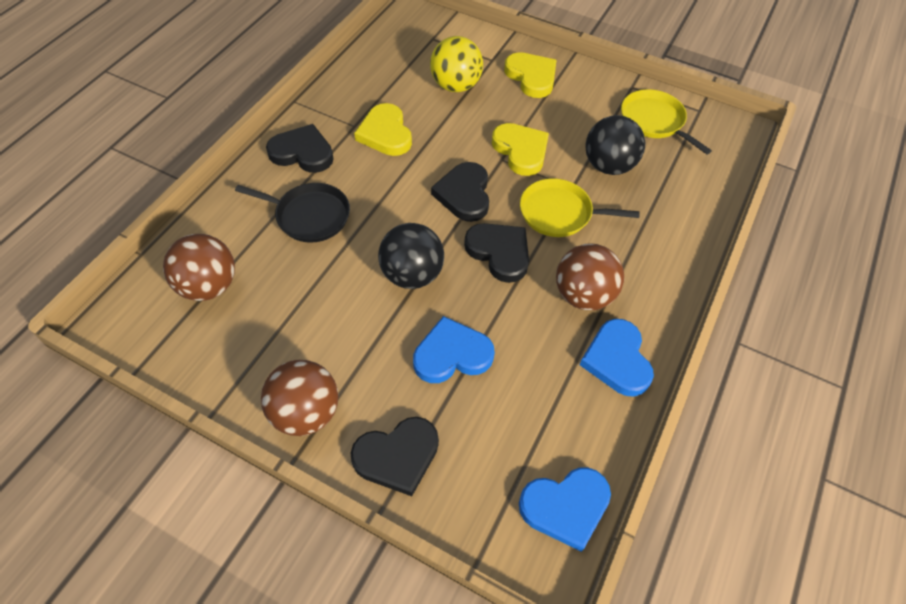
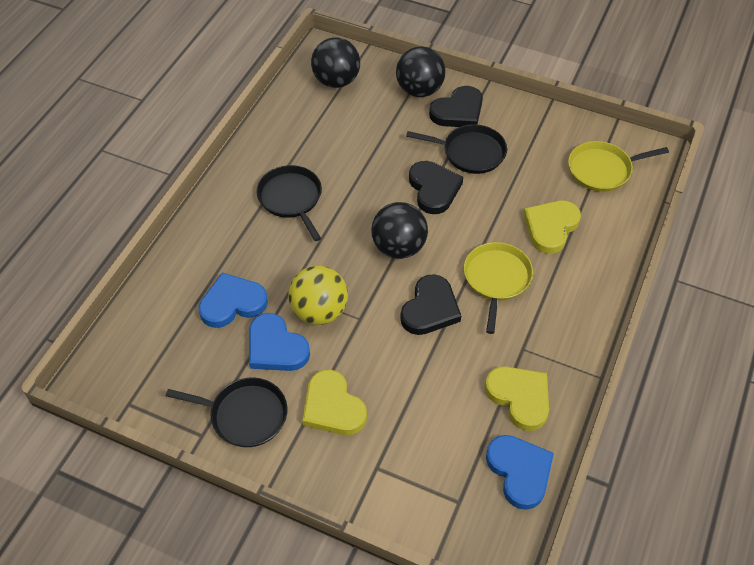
black ball: 2 -> 3
black heart: 4 -> 3
black pan: 1 -> 3
brown ball: 3 -> 0

